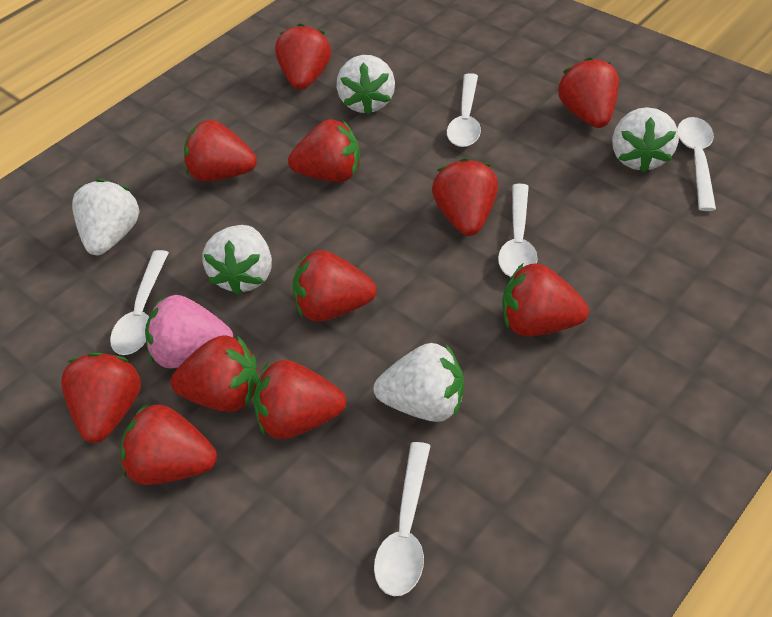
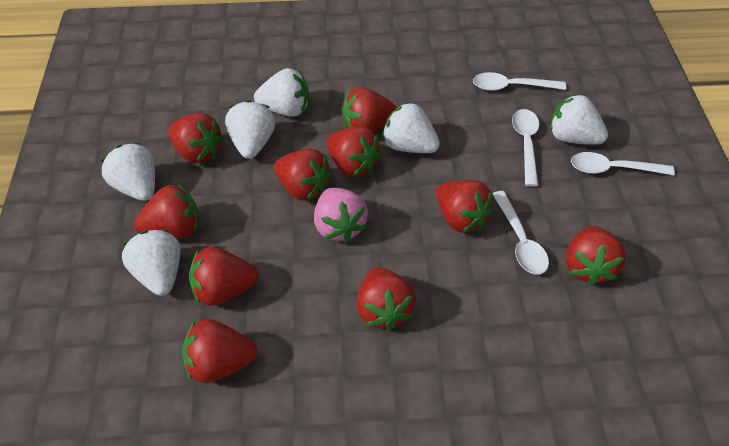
red strawberry: 11 -> 10
white spoon: 5 -> 4
white strawberry: 5 -> 6

